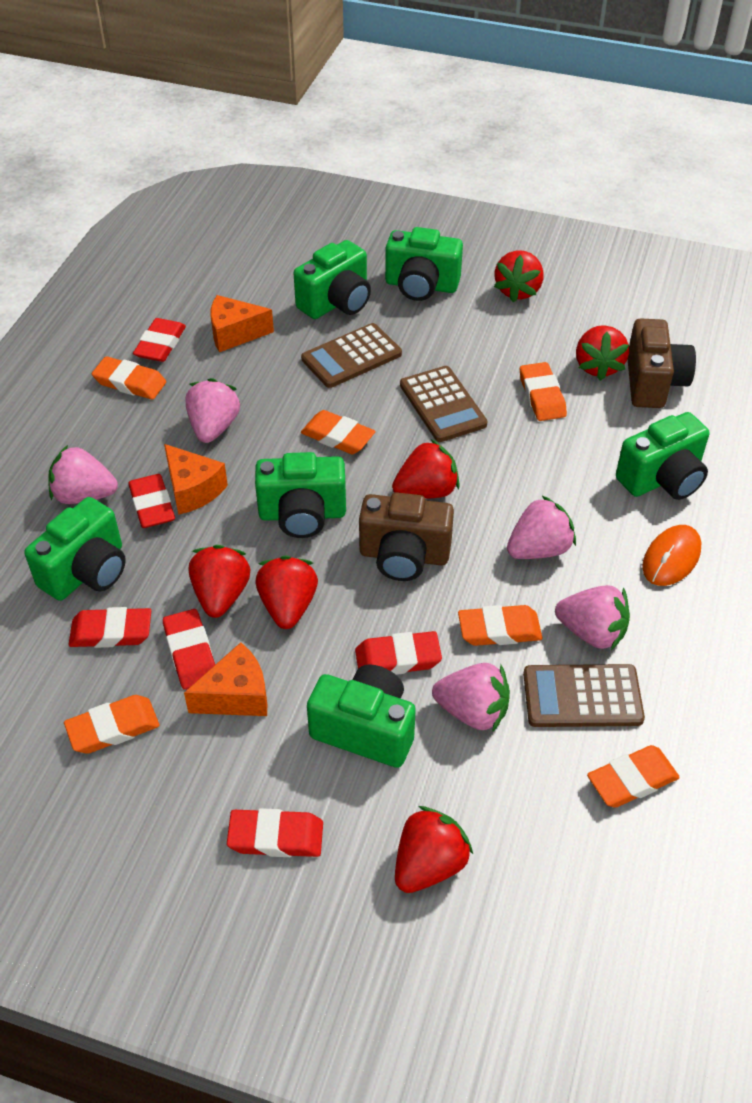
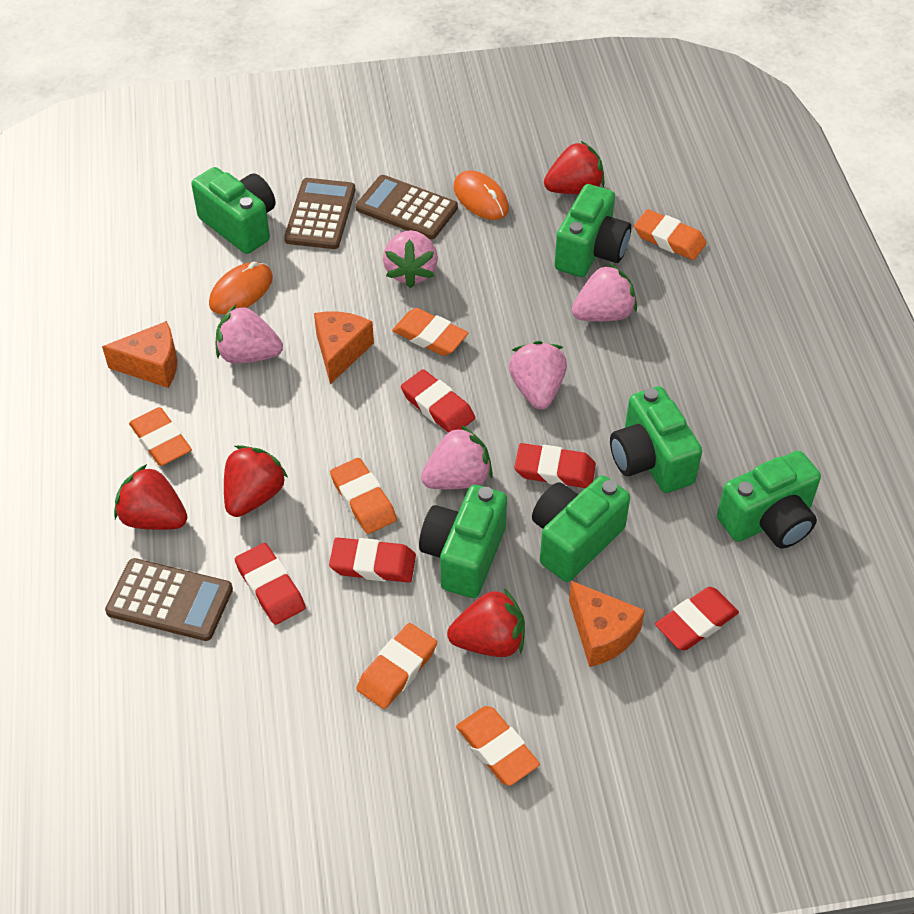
brown camera: 2 -> 0
orange mouse: 1 -> 2
red eraser: 6 -> 5
red strawberry: 6 -> 4

